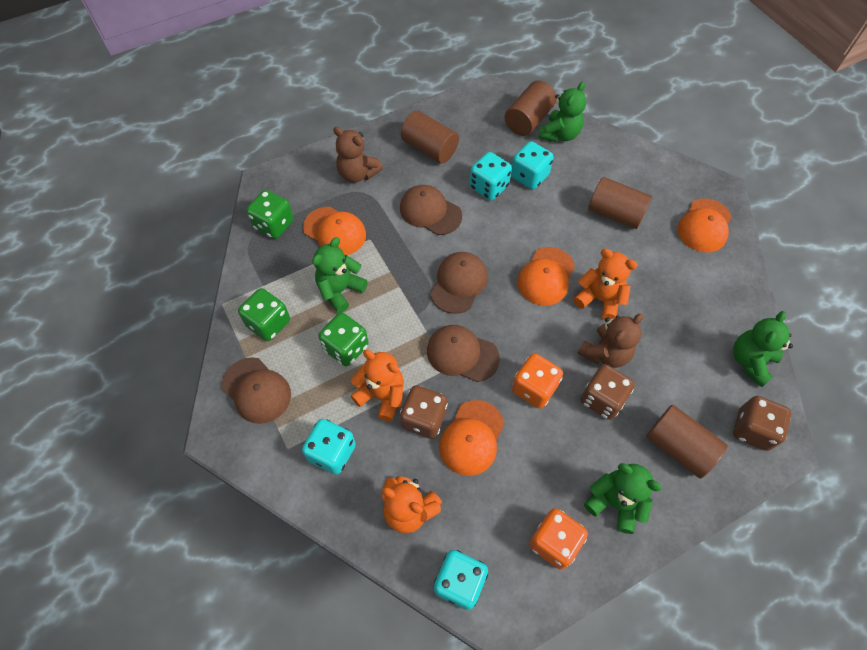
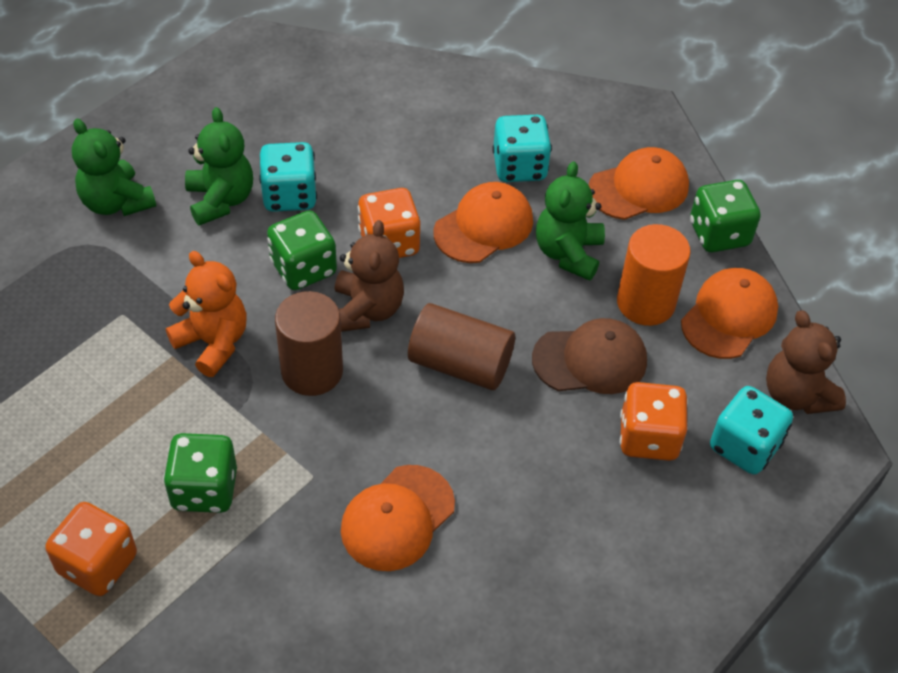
brown cap: 4 -> 1
brown cylinder: 4 -> 2
brown dice: 3 -> 0
green teddy bear: 4 -> 3
orange cylinder: 0 -> 1
orange dice: 2 -> 3
orange teddy bear: 3 -> 1
turquoise dice: 4 -> 3

